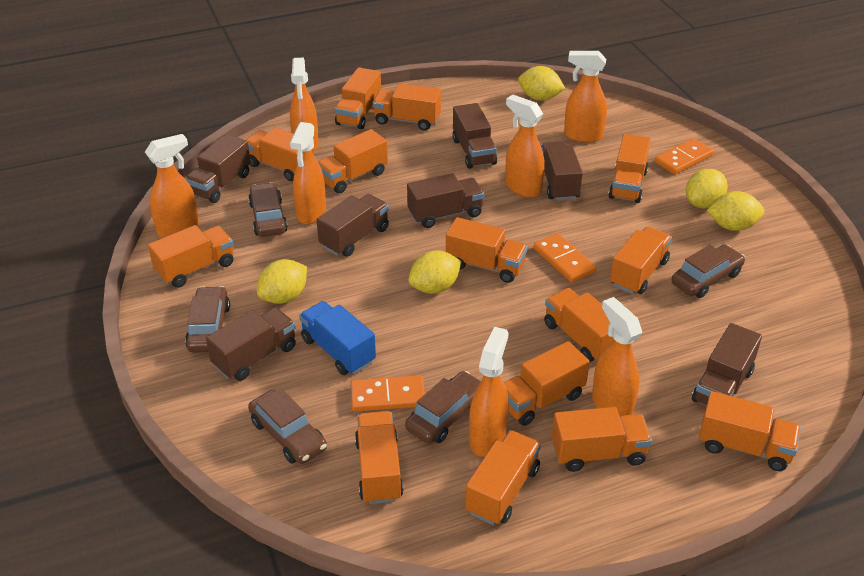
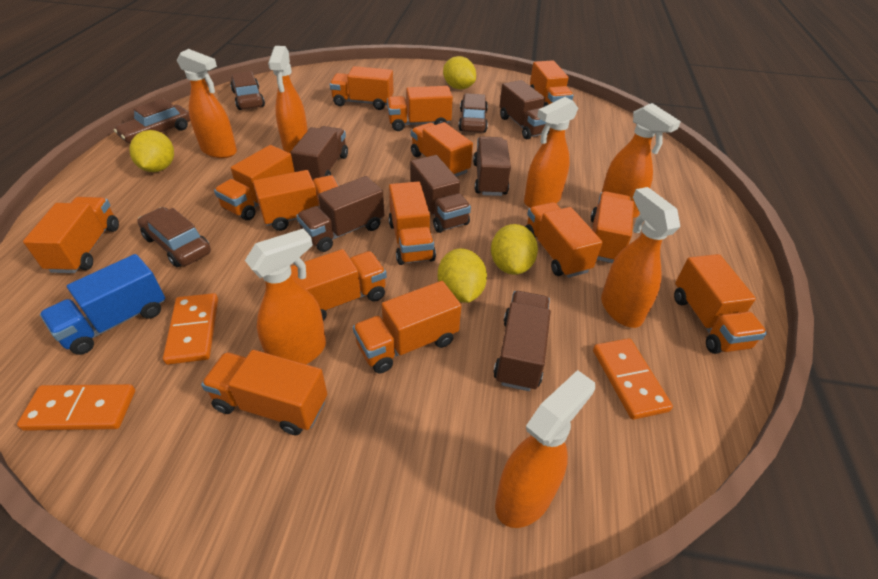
brown car: 5 -> 4
brown truck: 7 -> 6
yellow lemon: 5 -> 4

